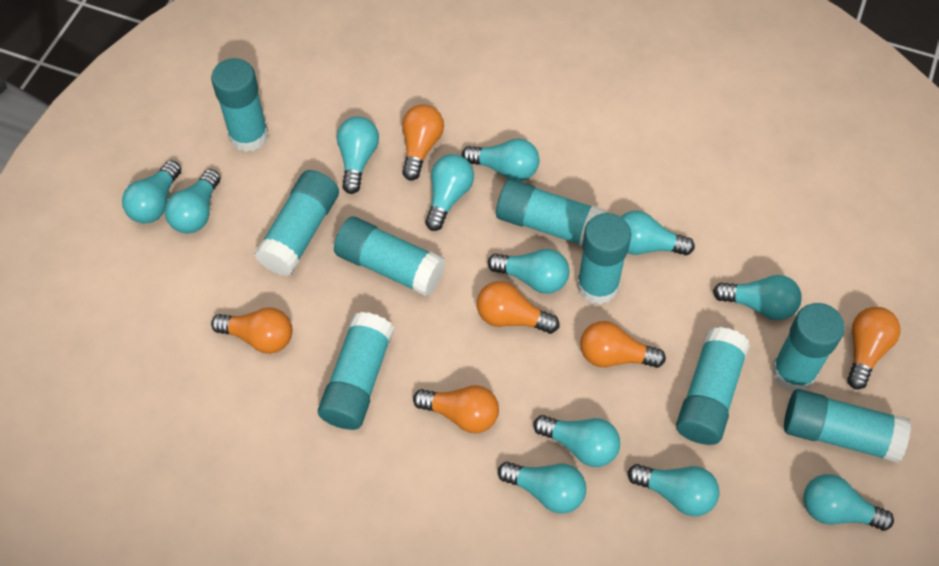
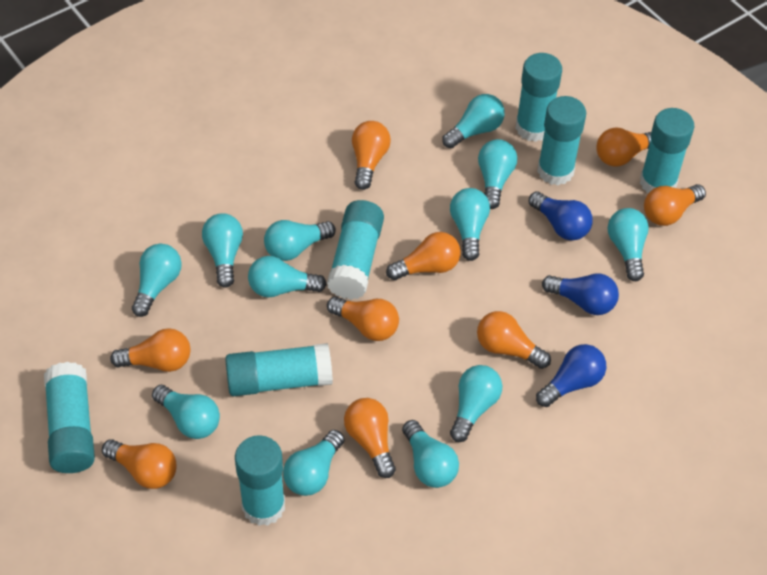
blue light bulb: 0 -> 3
orange light bulb: 6 -> 9
turquoise glue stick: 9 -> 7

